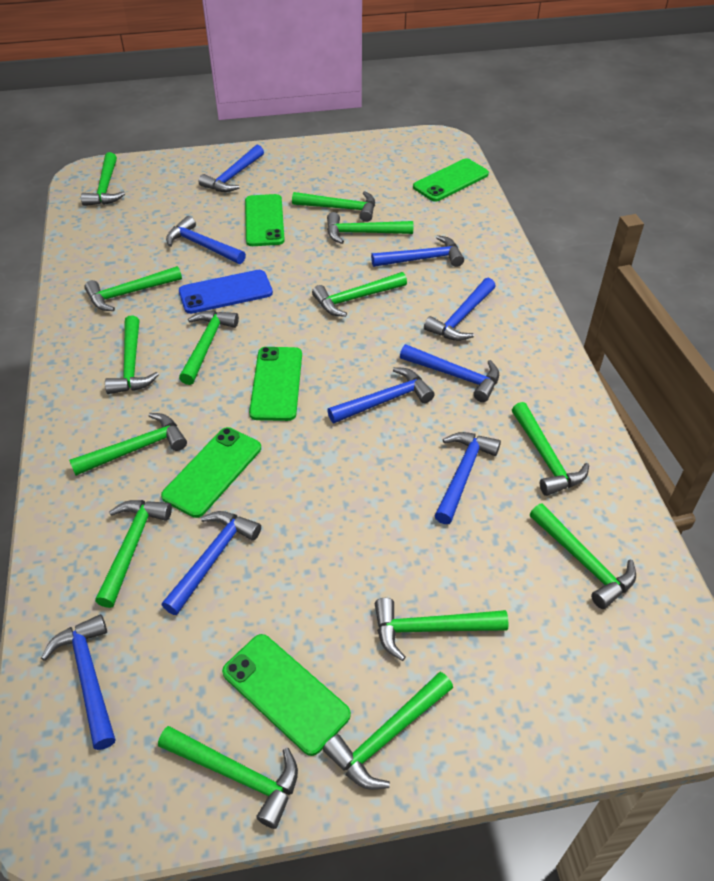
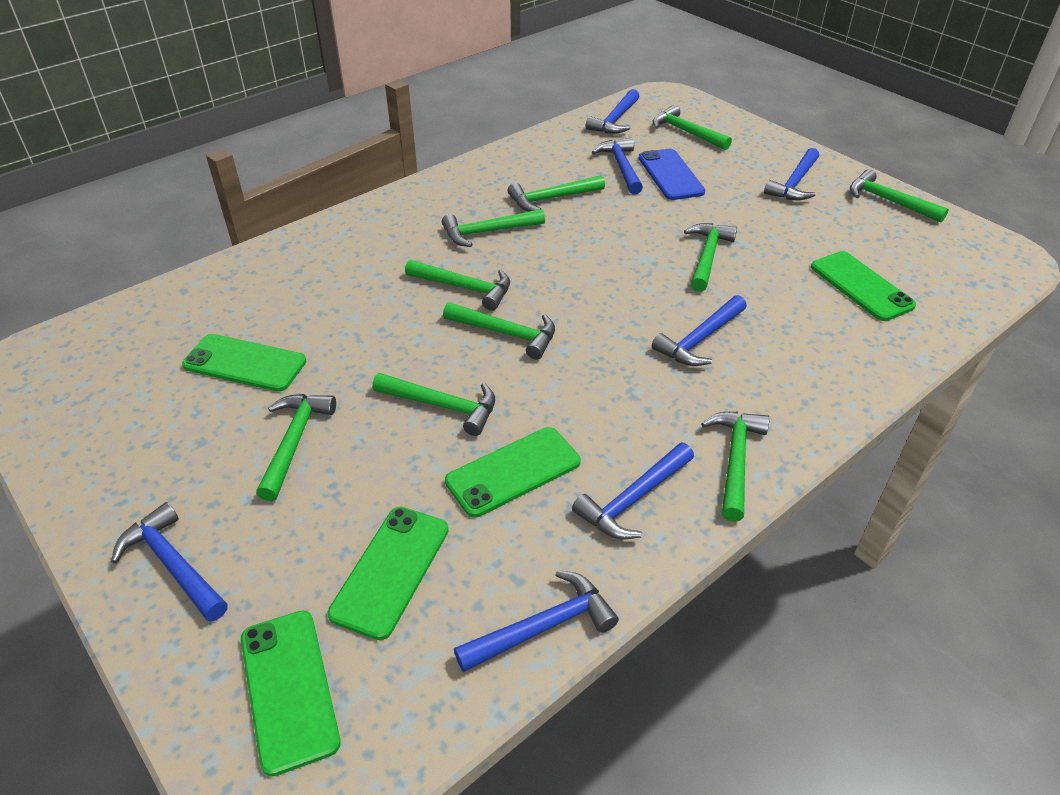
blue hammer: 9 -> 7
green hammer: 14 -> 10

